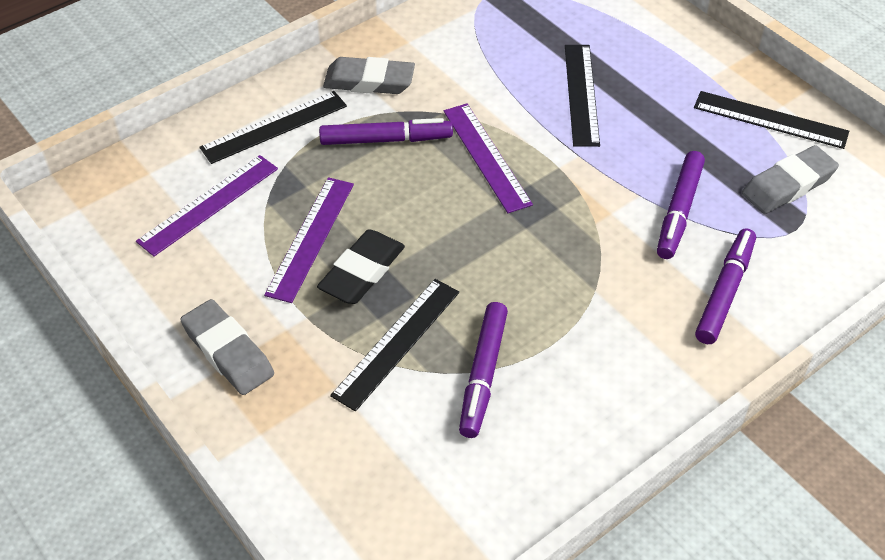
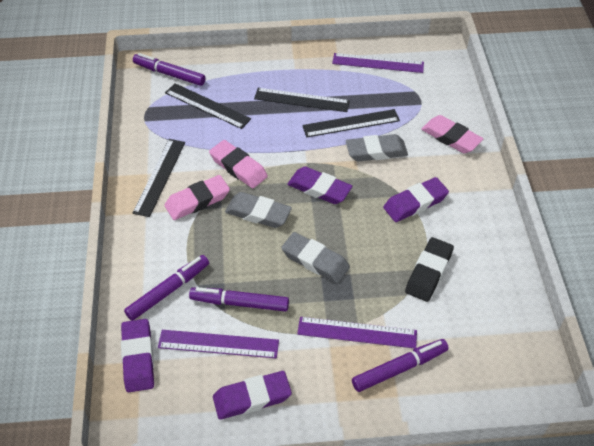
pink eraser: 0 -> 3
purple eraser: 0 -> 4

